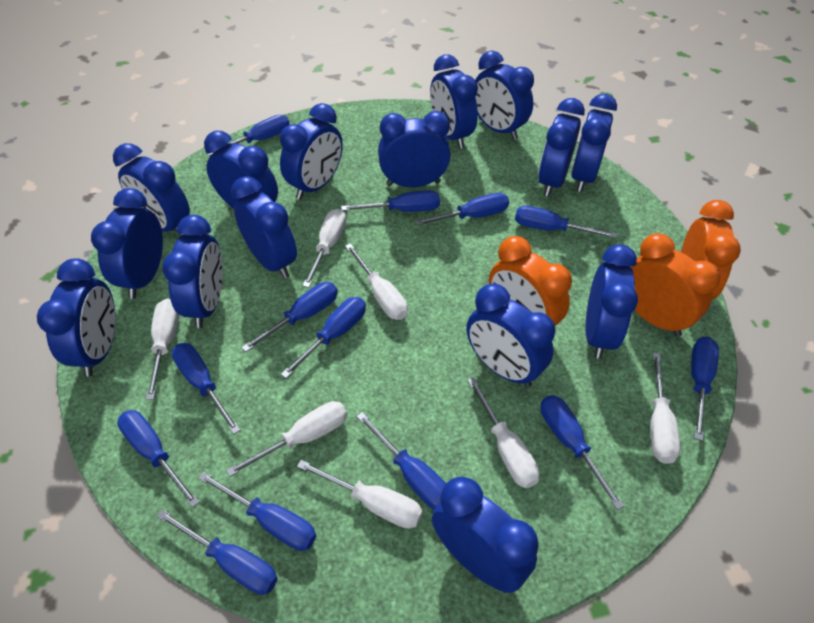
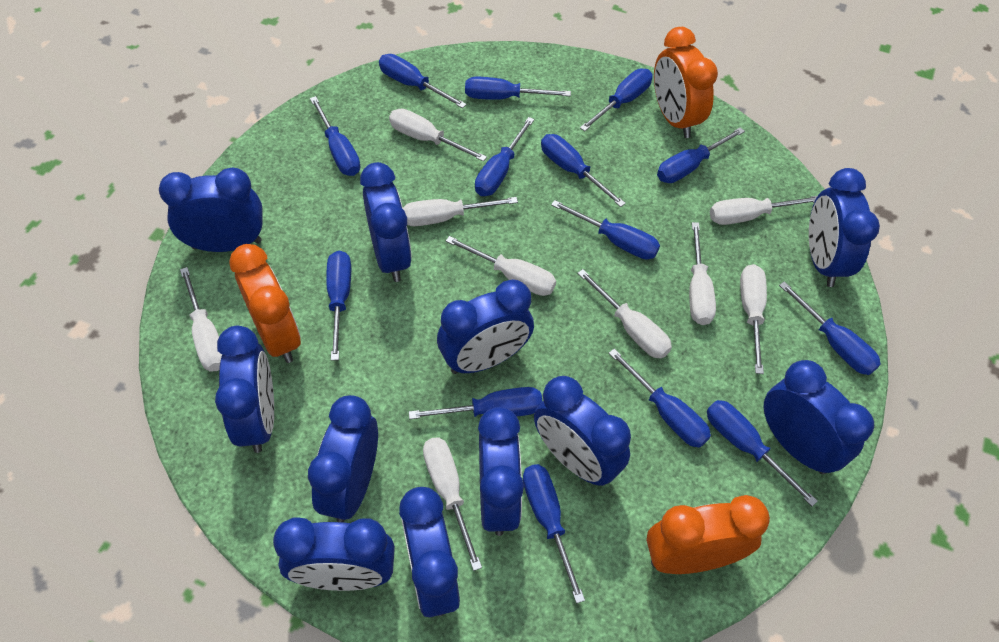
blue clock: 15 -> 11
blue screwdriver: 13 -> 14
white screwdriver: 7 -> 9

